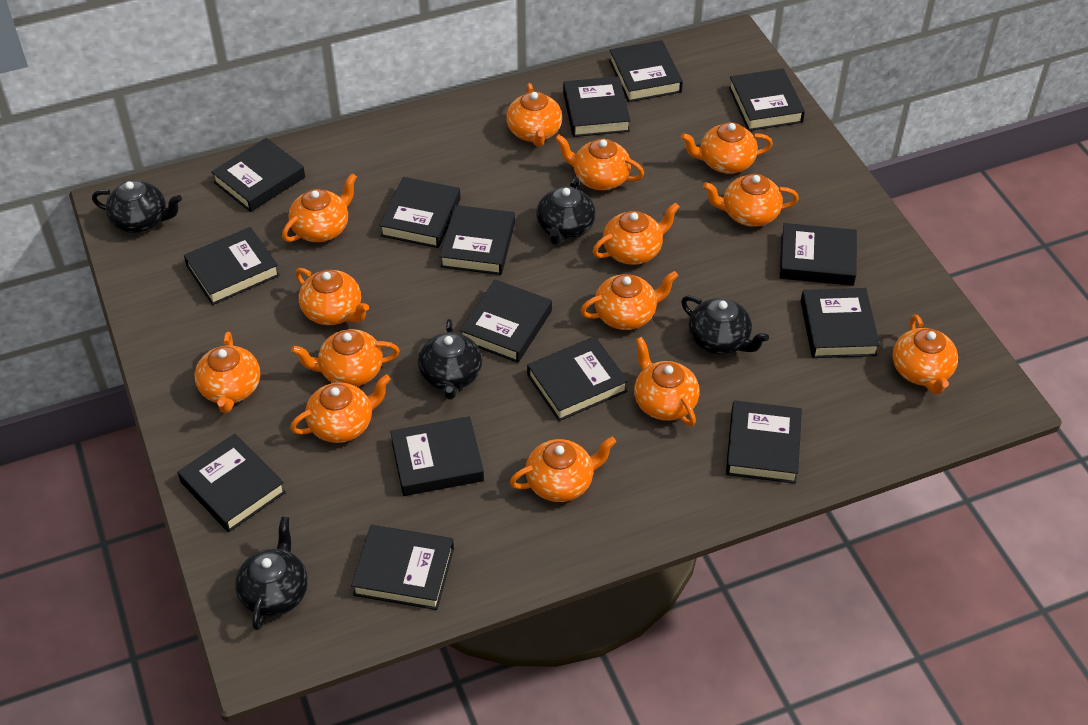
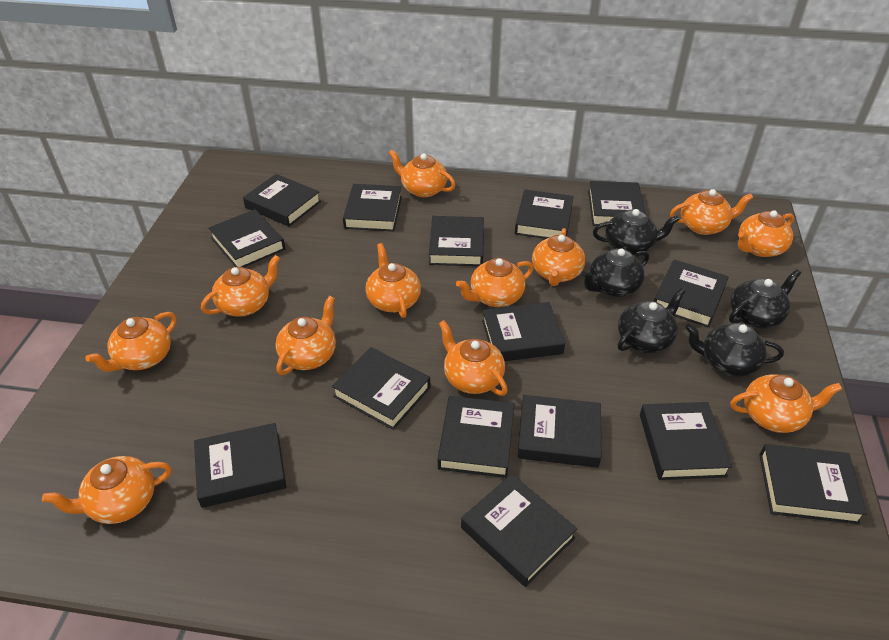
orange teapot: 14 -> 12

